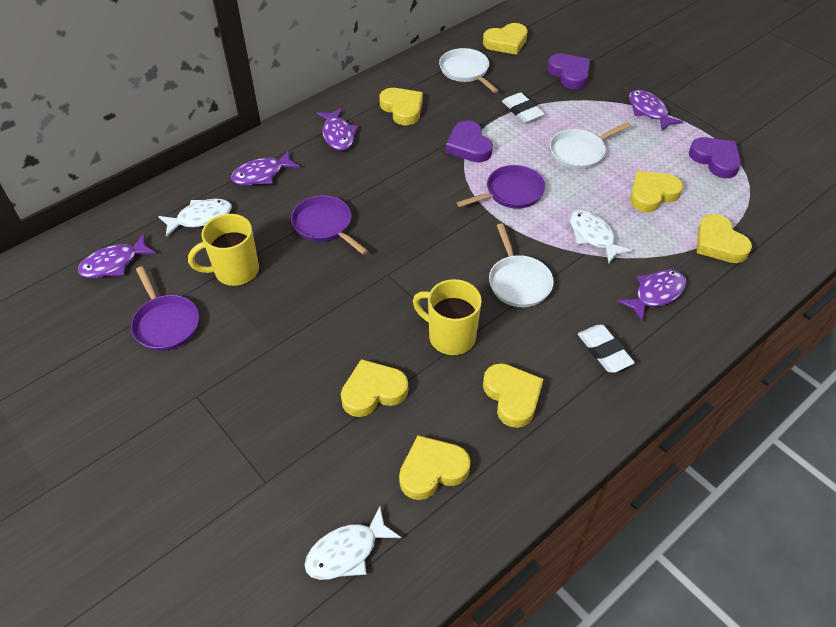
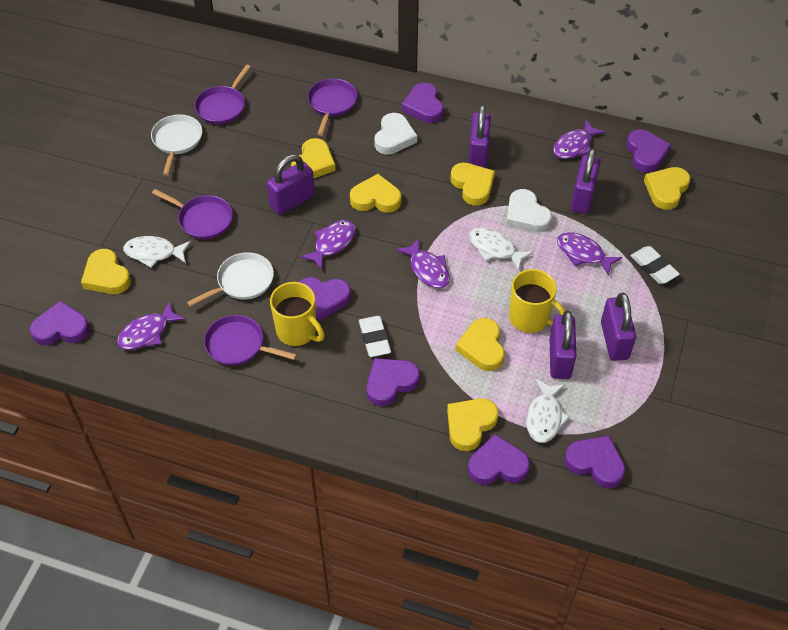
purple heart: 3 -> 7
purple padlock: 0 -> 5
purple pan: 3 -> 4
white heart: 0 -> 2
white pan: 3 -> 2

